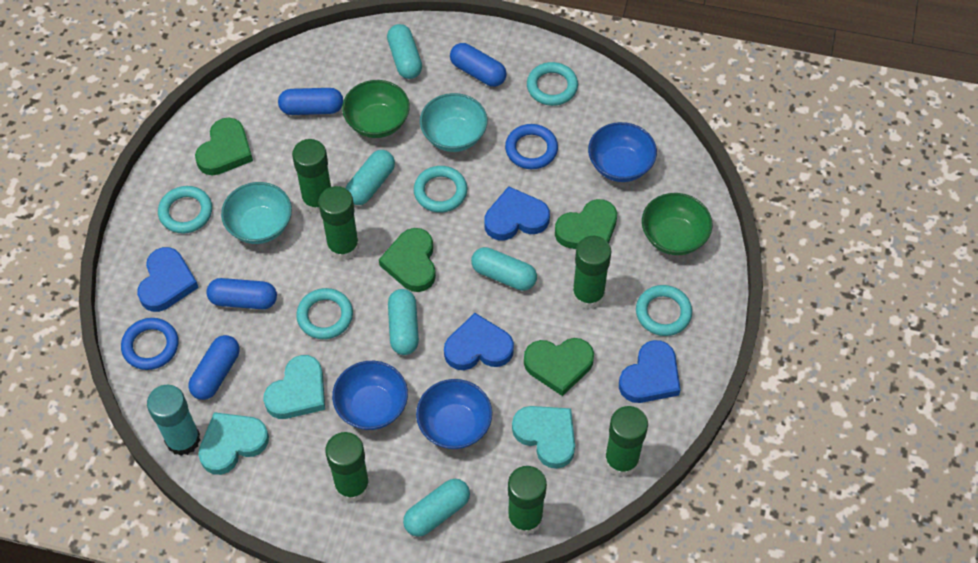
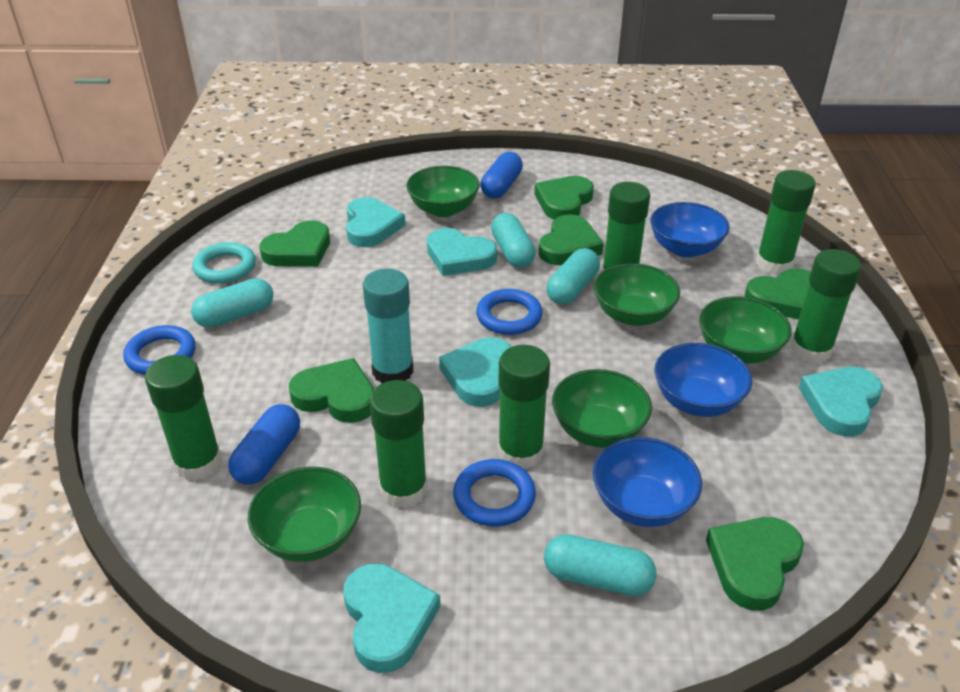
blue capsule: 4 -> 2
blue heart: 4 -> 0
blue ring: 2 -> 3
green bowl: 2 -> 5
green heart: 4 -> 6
turquoise bowl: 2 -> 0
turquoise capsule: 5 -> 4
turquoise heart: 3 -> 5
turquoise ring: 5 -> 1

